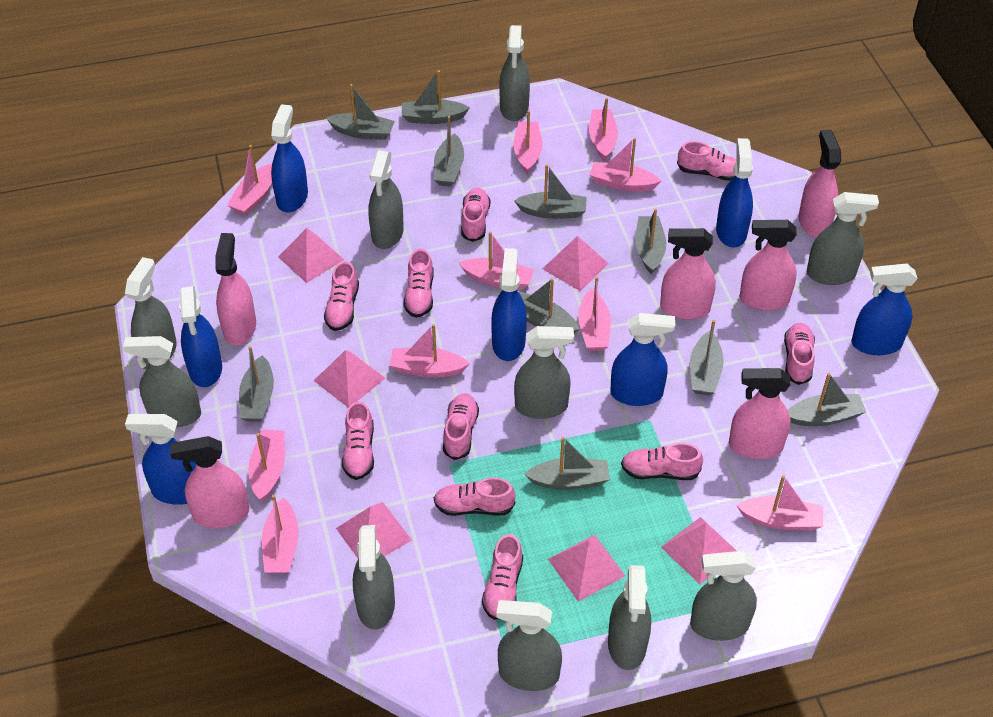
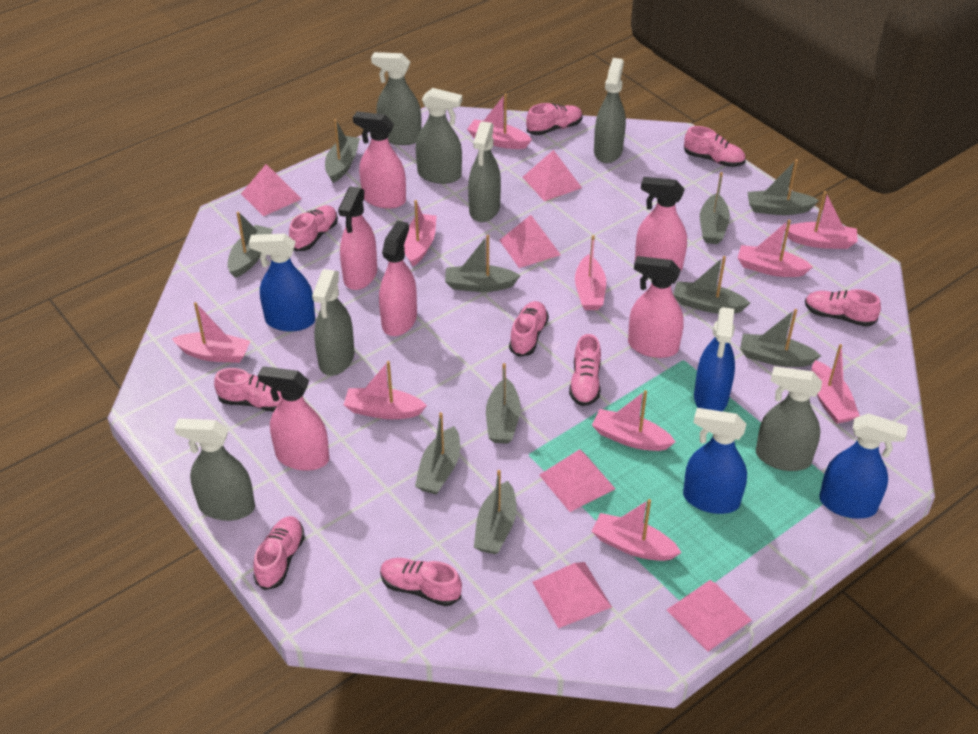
blue spray bottle: 7 -> 4
grey spray bottle: 10 -> 7
pink shoe: 10 -> 9

